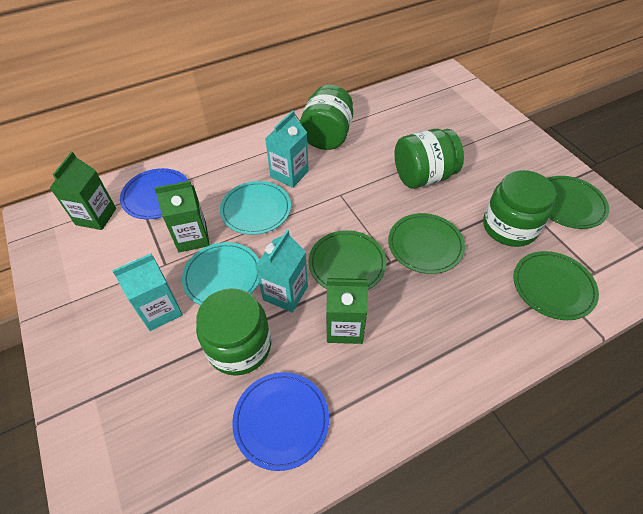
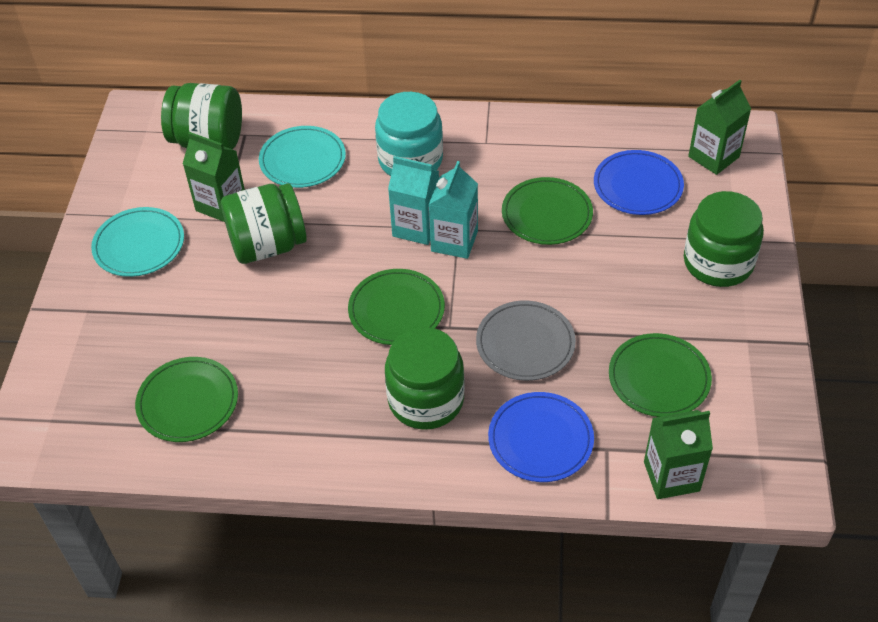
grey plate: 0 -> 1
turquoise carton: 3 -> 2
turquoise jar: 0 -> 1

